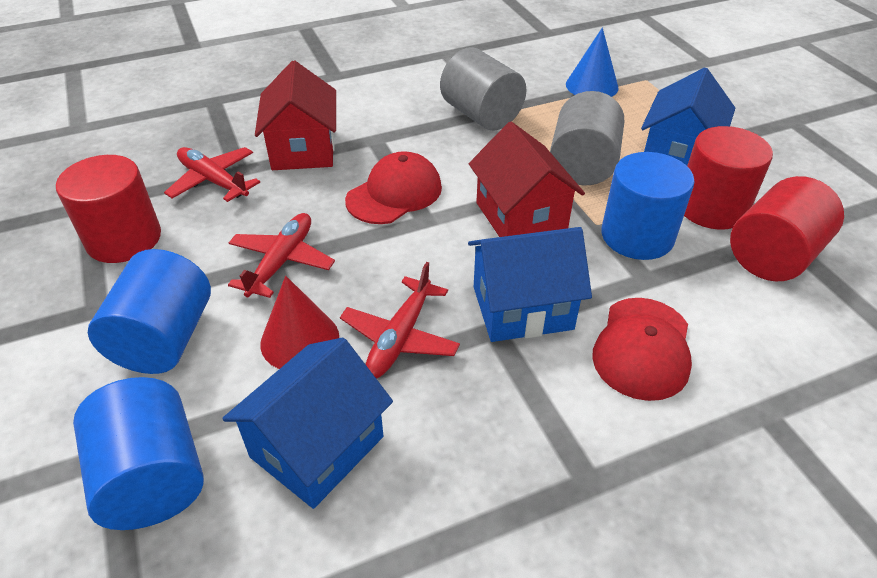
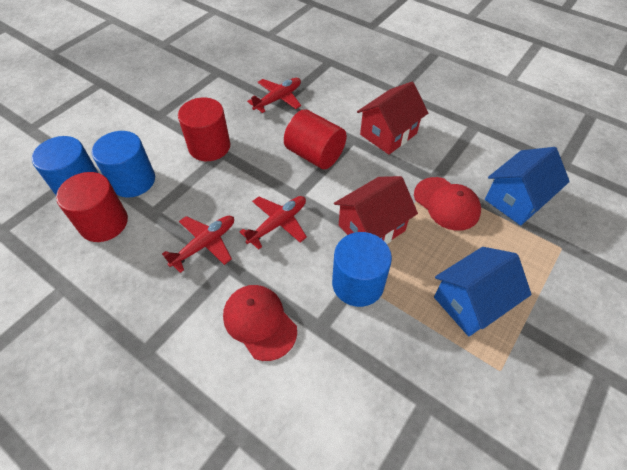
blue cone: 1 -> 0
blue house: 3 -> 2
grey cylinder: 2 -> 0
red cone: 1 -> 0

